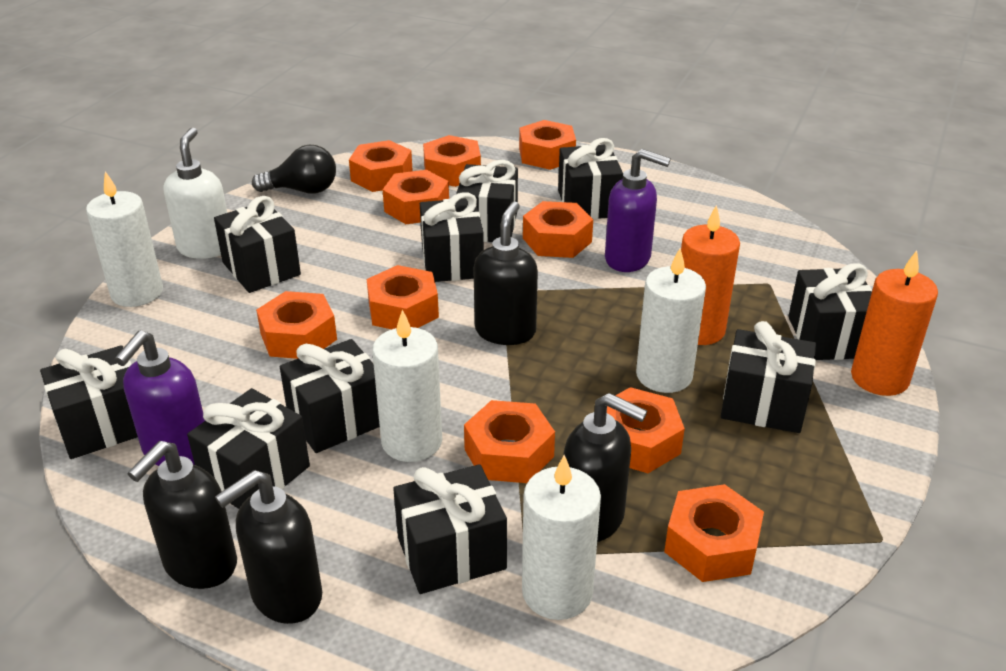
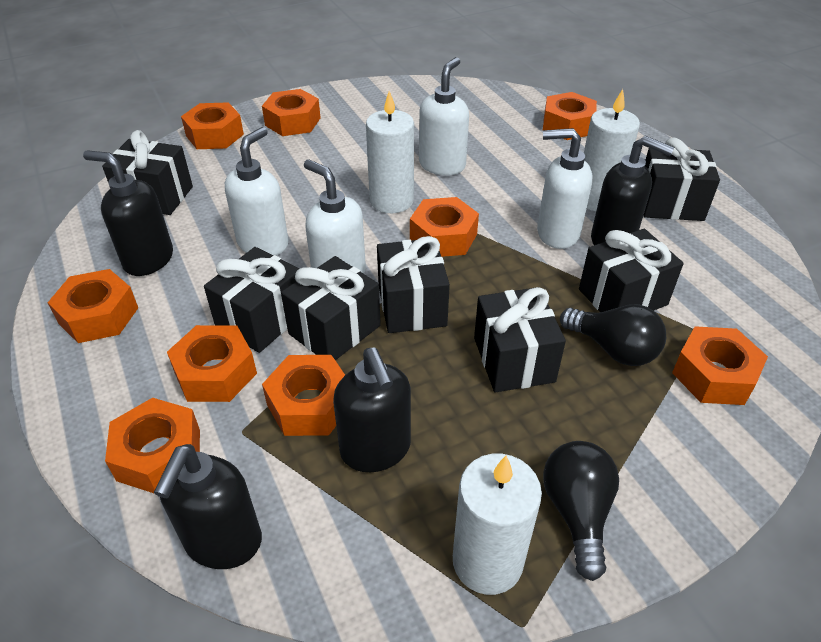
black gift: 10 -> 7
black light bulb: 1 -> 2
orange candle: 2 -> 0
orange nut: 10 -> 9
purple soap dispenser: 2 -> 0
white candle: 4 -> 3
white soap dispenser: 1 -> 4

